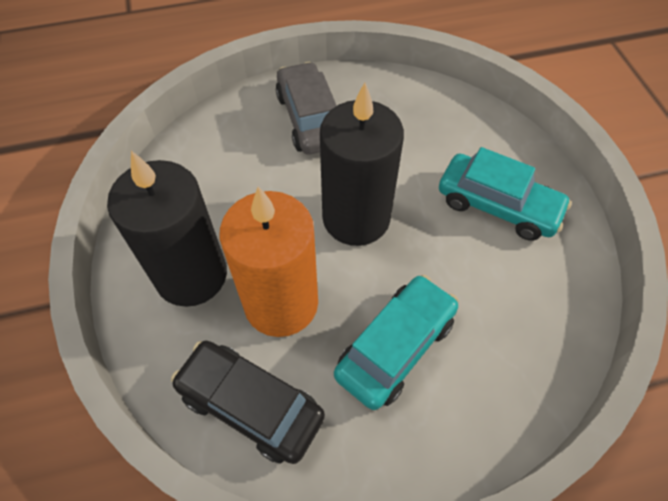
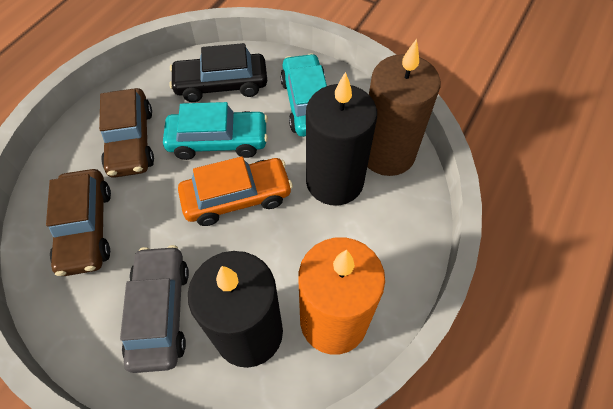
brown candle: 0 -> 1
brown car: 0 -> 2
orange car: 0 -> 1

